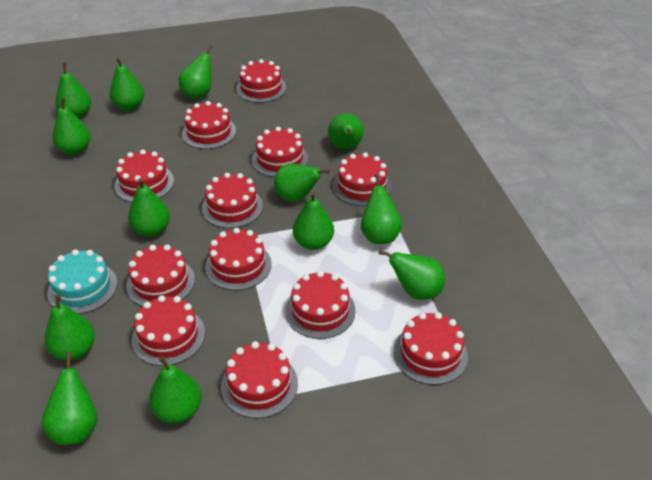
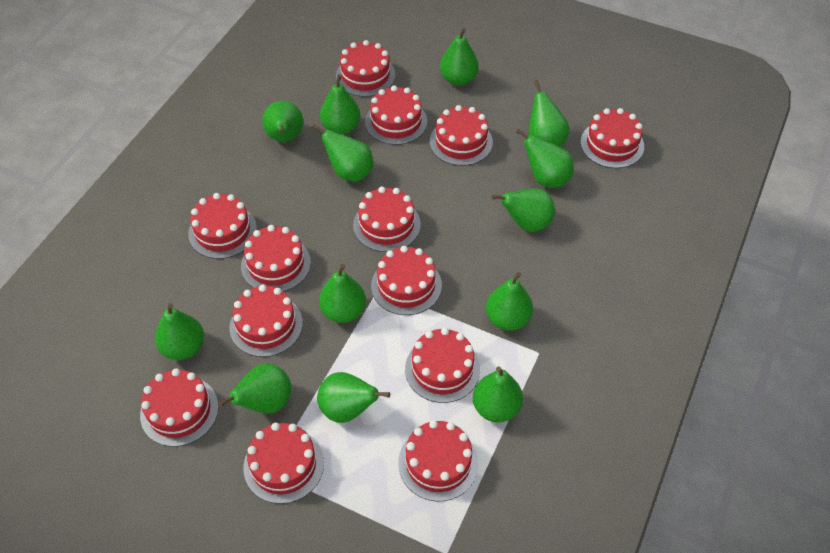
red cake: 12 -> 13
turquoise cake: 1 -> 0

